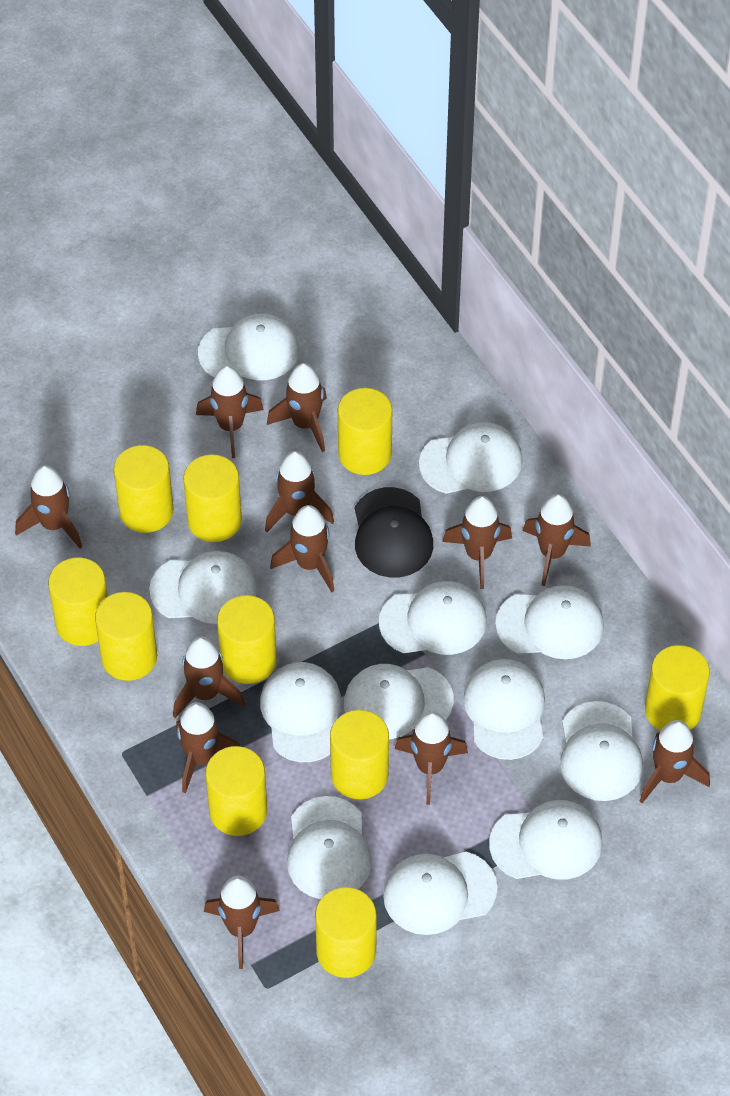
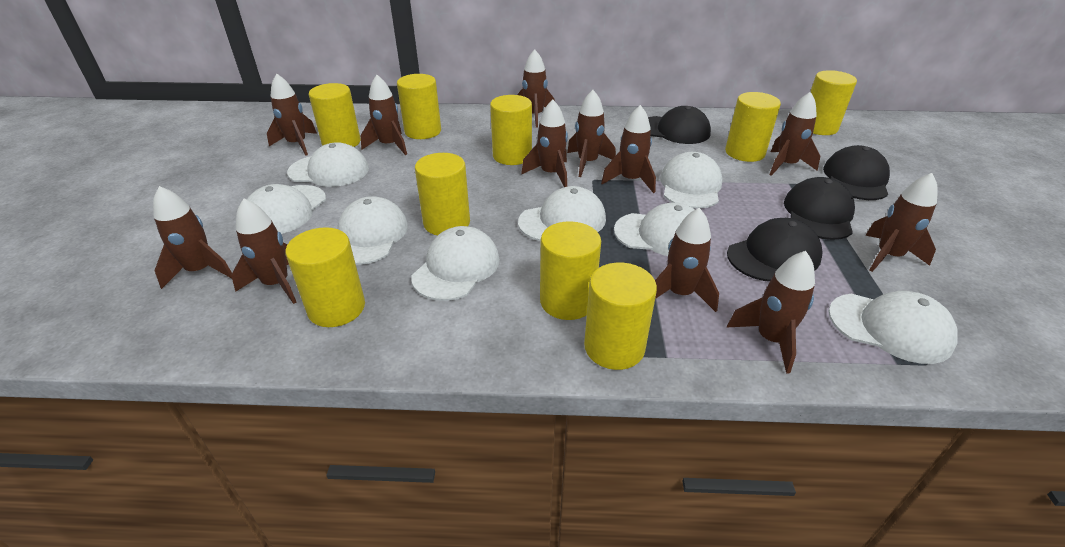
black cap: 1 -> 4
white cap: 12 -> 8
yellow cylinder: 10 -> 9

